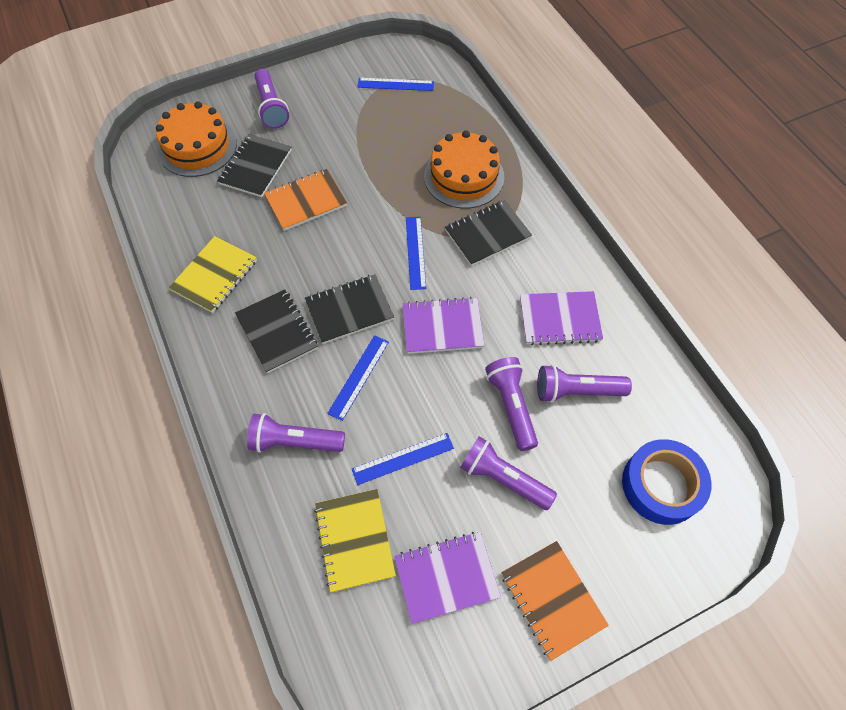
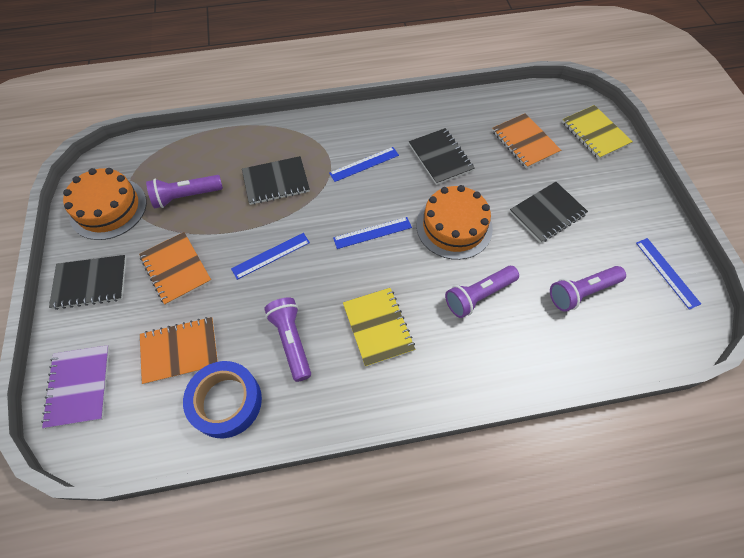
orange notebook: 2 -> 3
purple flashlight: 5 -> 4
purple notebook: 3 -> 1

